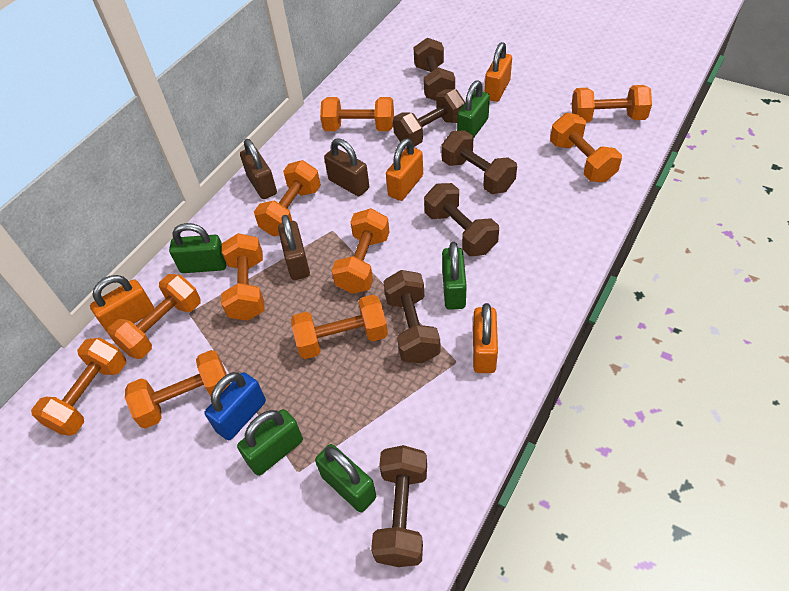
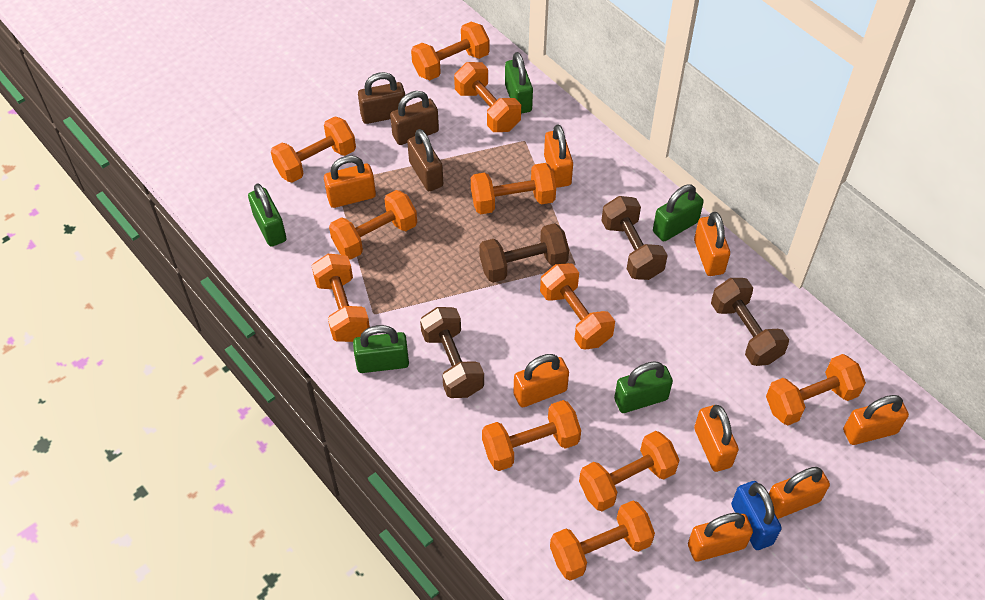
brown dumbbell: 6 -> 4
orange dumbbell: 10 -> 11
orange padlock: 4 -> 8

